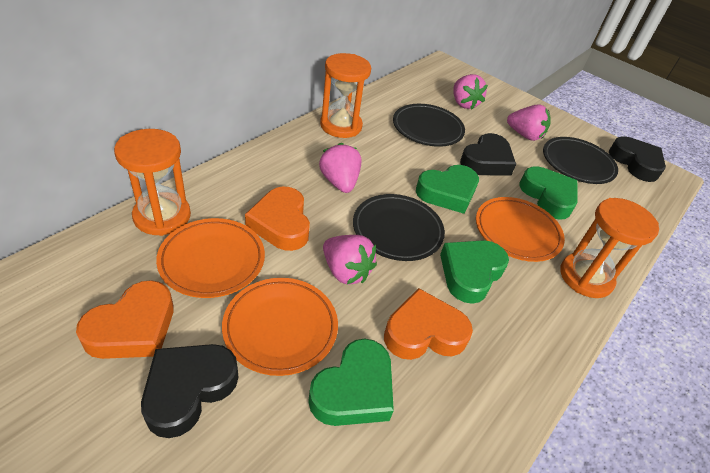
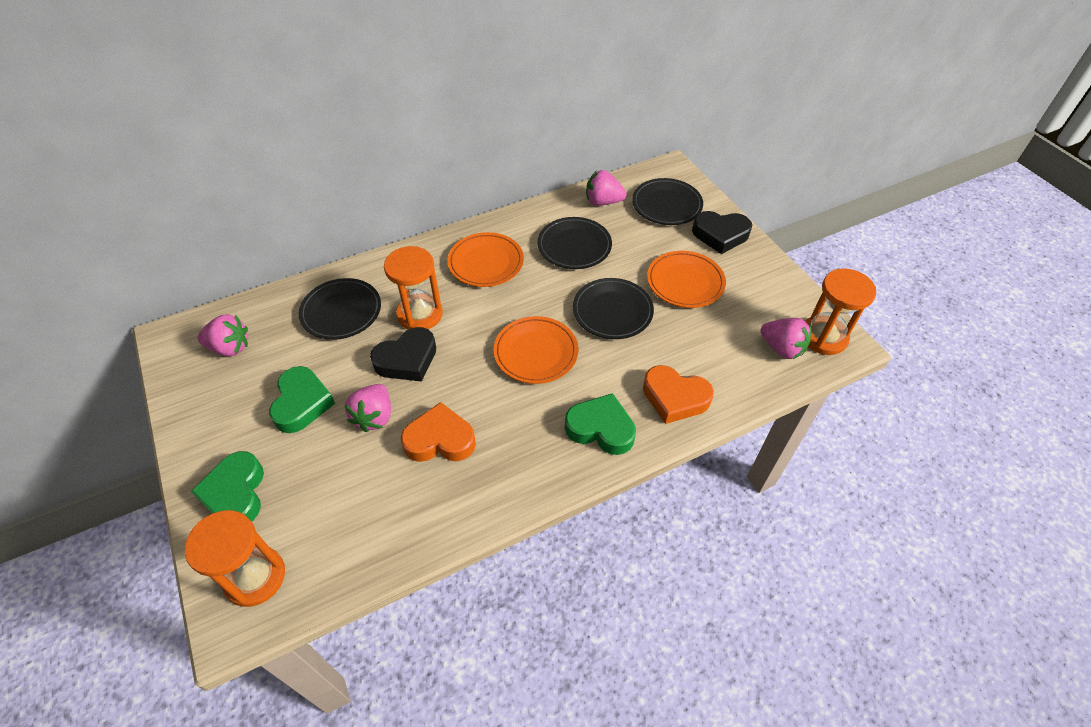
black heart: 3 -> 2
black plate: 3 -> 4
green heart: 4 -> 3
orange heart: 3 -> 2

